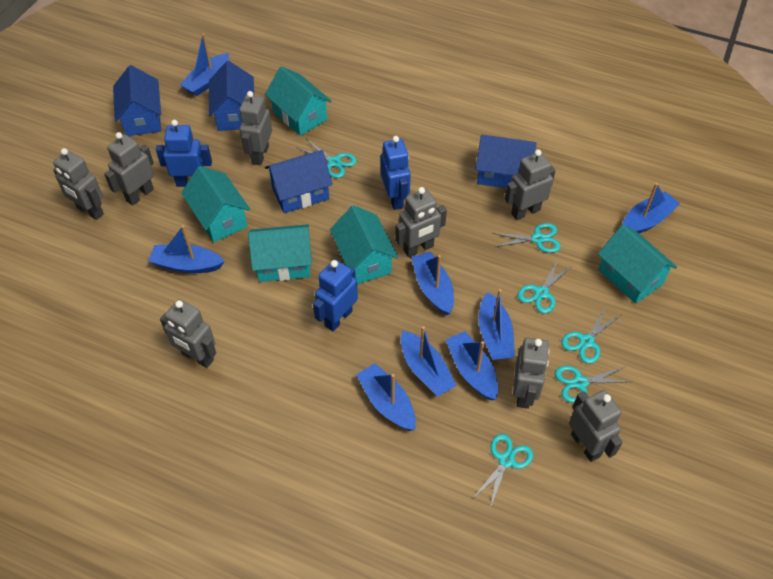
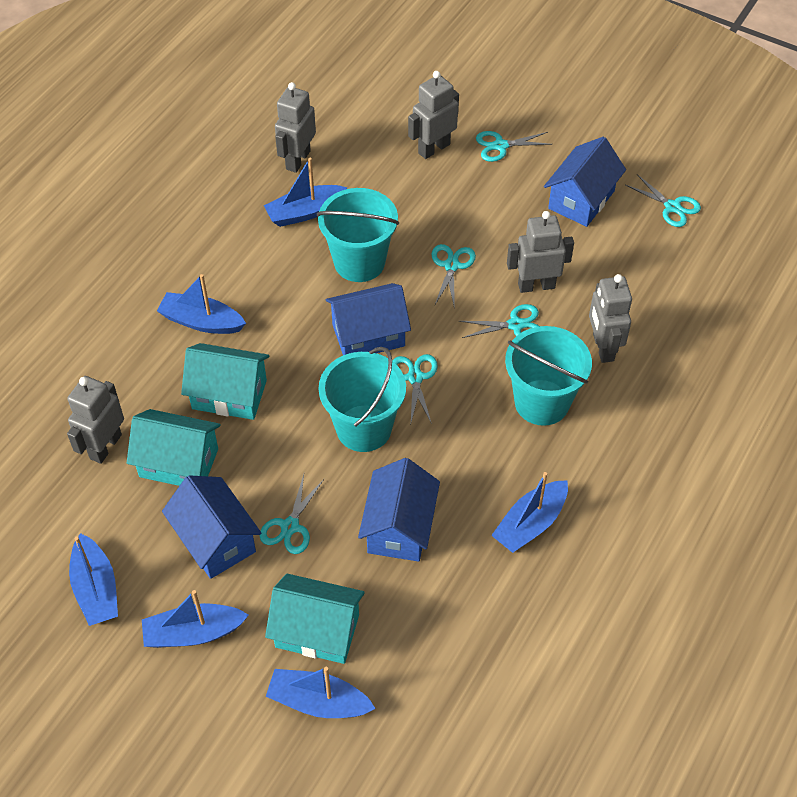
blue boat: 8 -> 6
blue robot: 3 -> 0
grey robot: 8 -> 5
turquoise bucket: 0 -> 3
turquoise house: 5 -> 3

